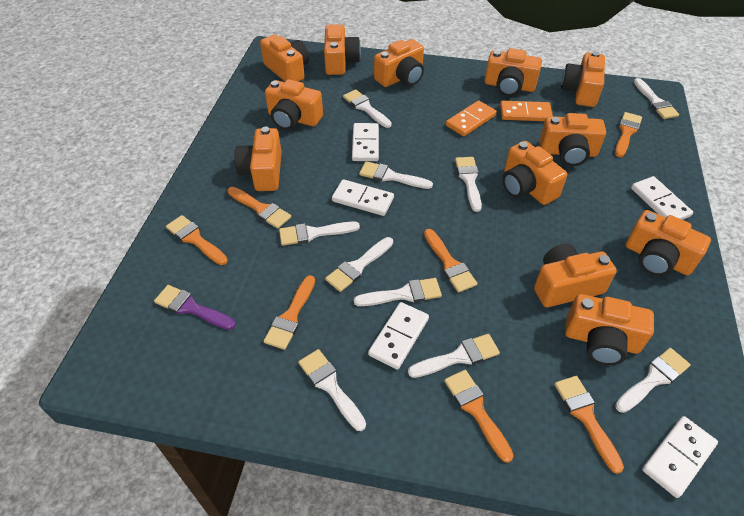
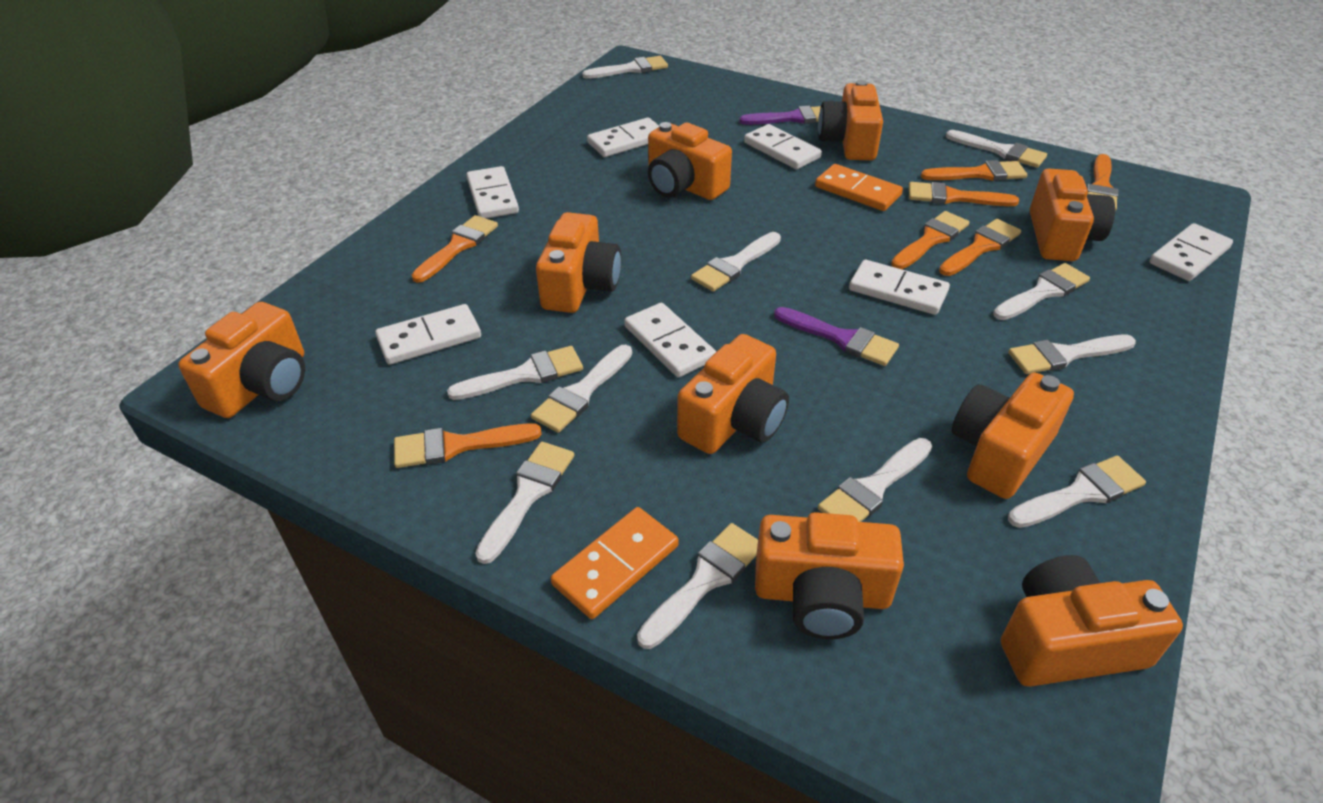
orange camera: 12 -> 9
purple brush: 1 -> 2
white brush: 10 -> 11
white domino: 5 -> 7

